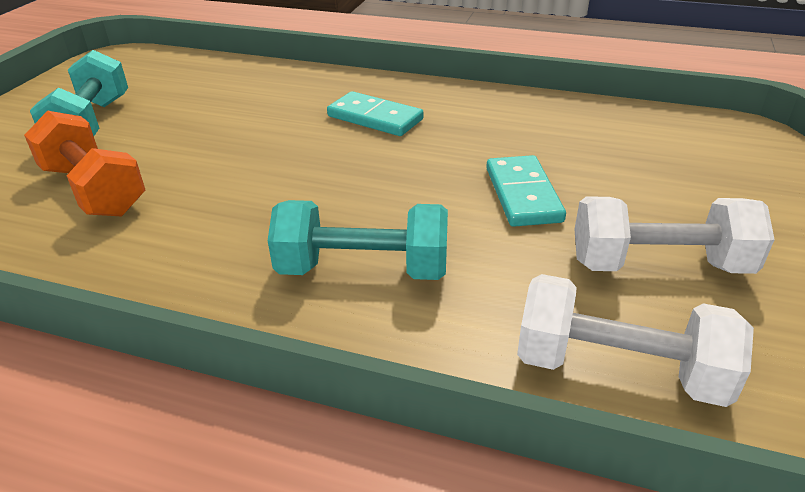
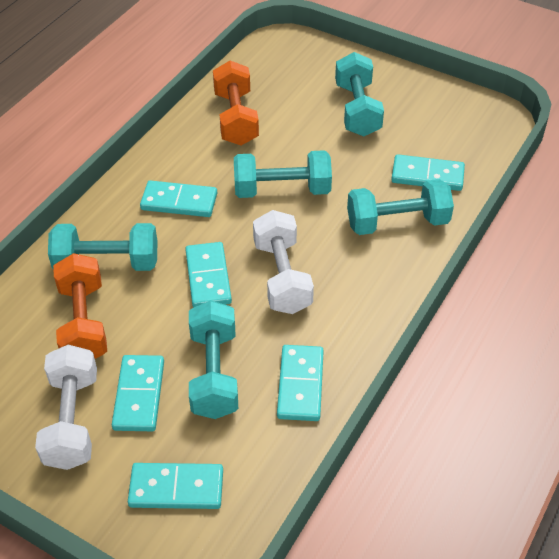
orange dumbbell: 1 -> 2
turquoise domino: 2 -> 6
turquoise dumbbell: 2 -> 5

